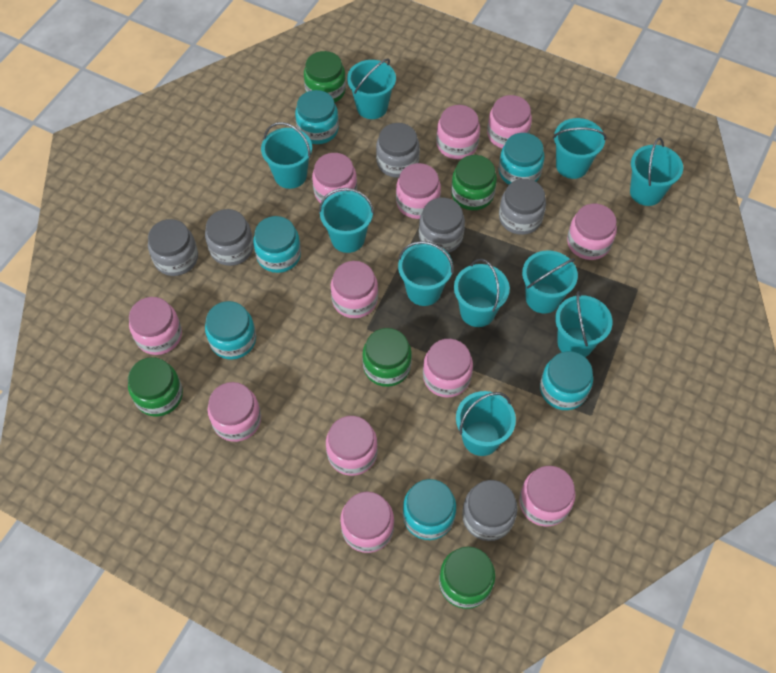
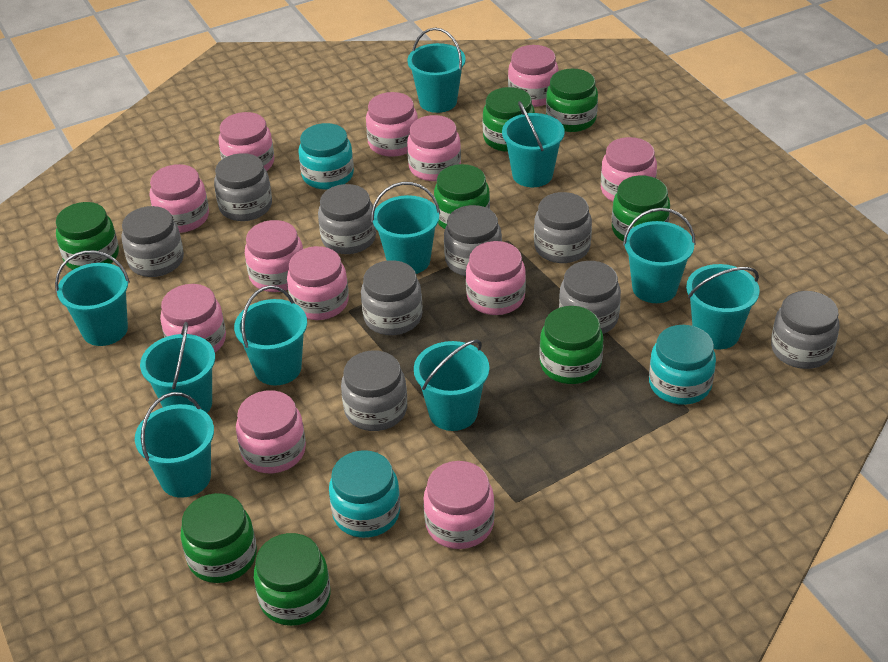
green jar: 5 -> 8
grey jar: 6 -> 9
turquoise jar: 6 -> 3

